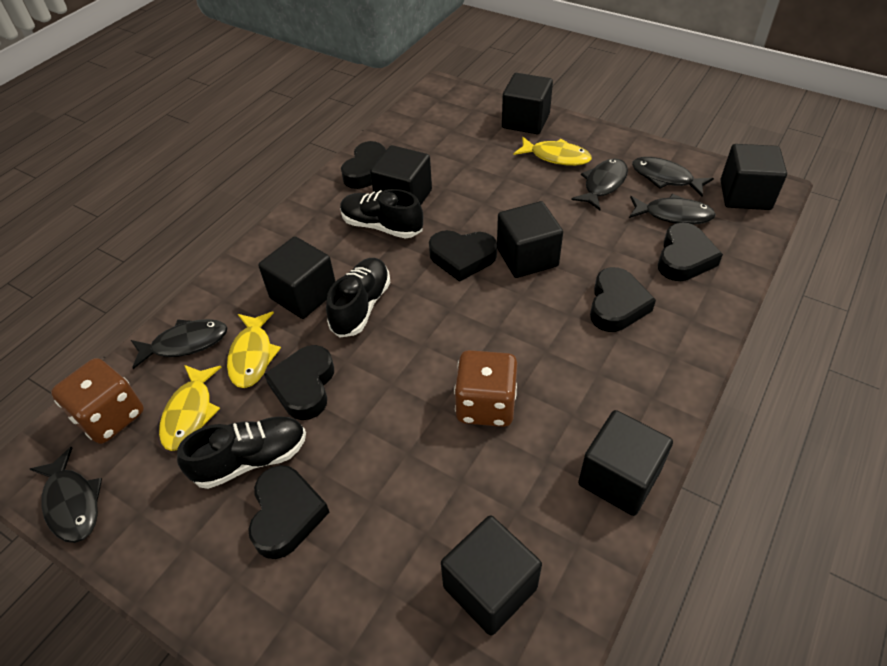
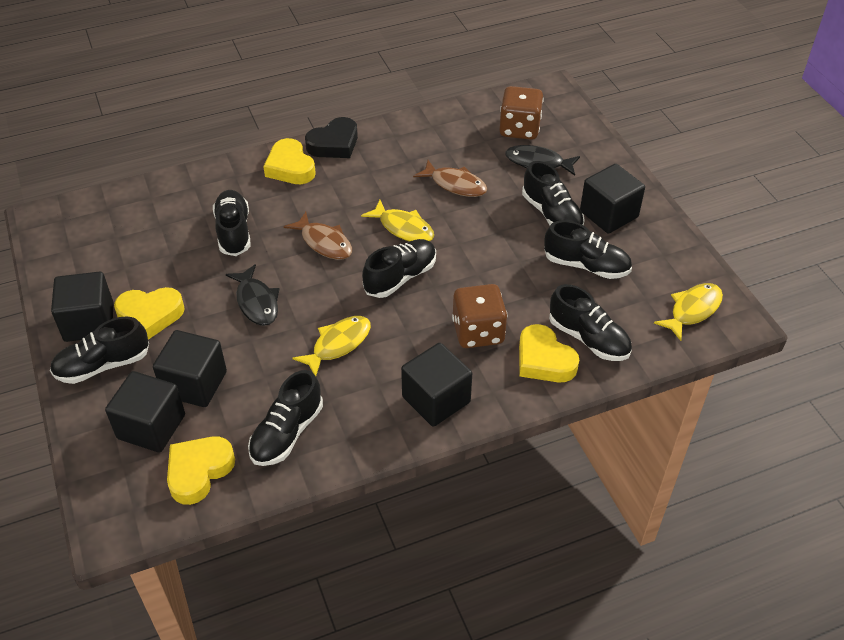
black cube: 7 -> 5
black fish: 5 -> 2
black heart: 6 -> 1
black shoe: 3 -> 7
brown fish: 0 -> 2
yellow heart: 0 -> 4

